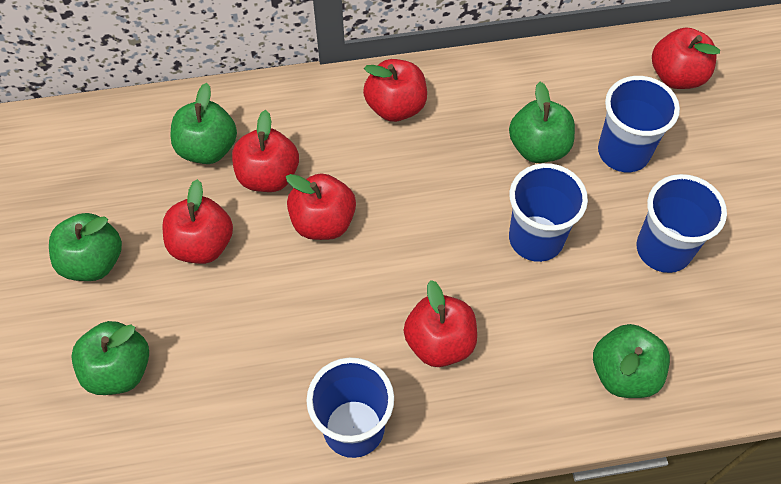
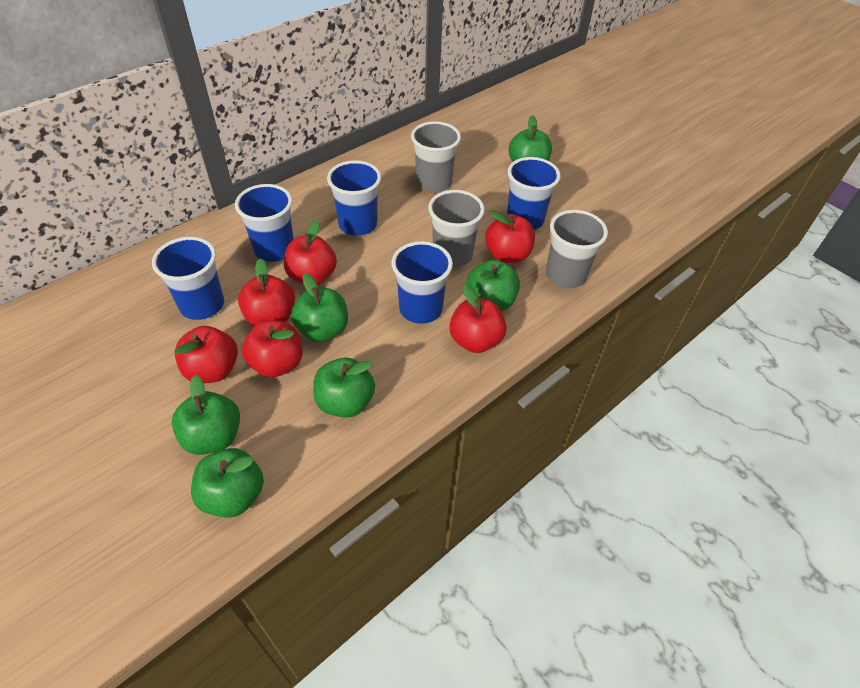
blue cup: 4 -> 5
green apple: 5 -> 6
grey cup: 0 -> 3

